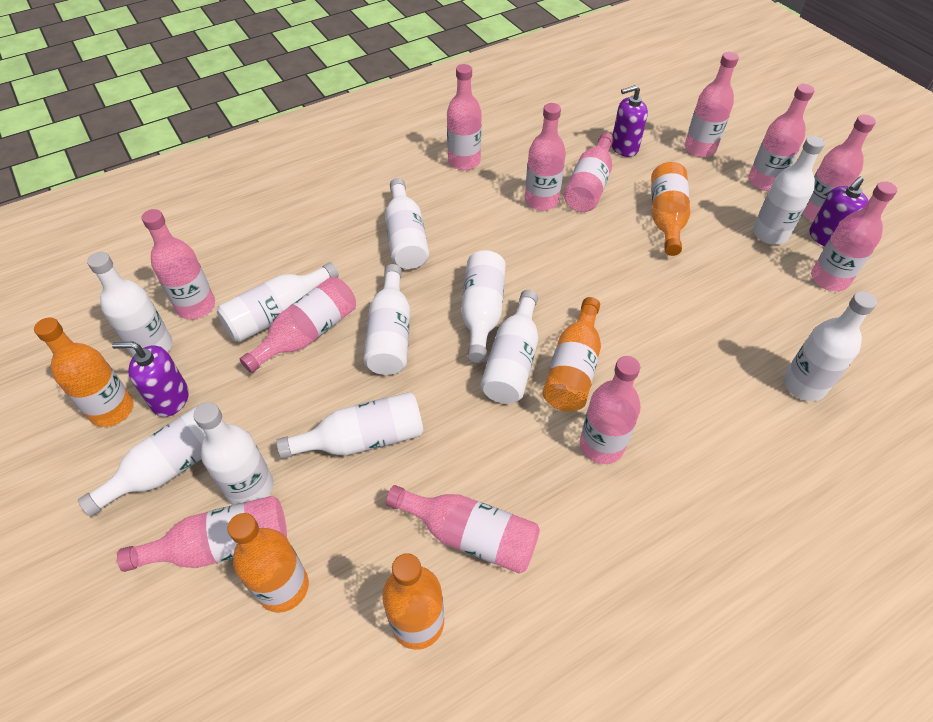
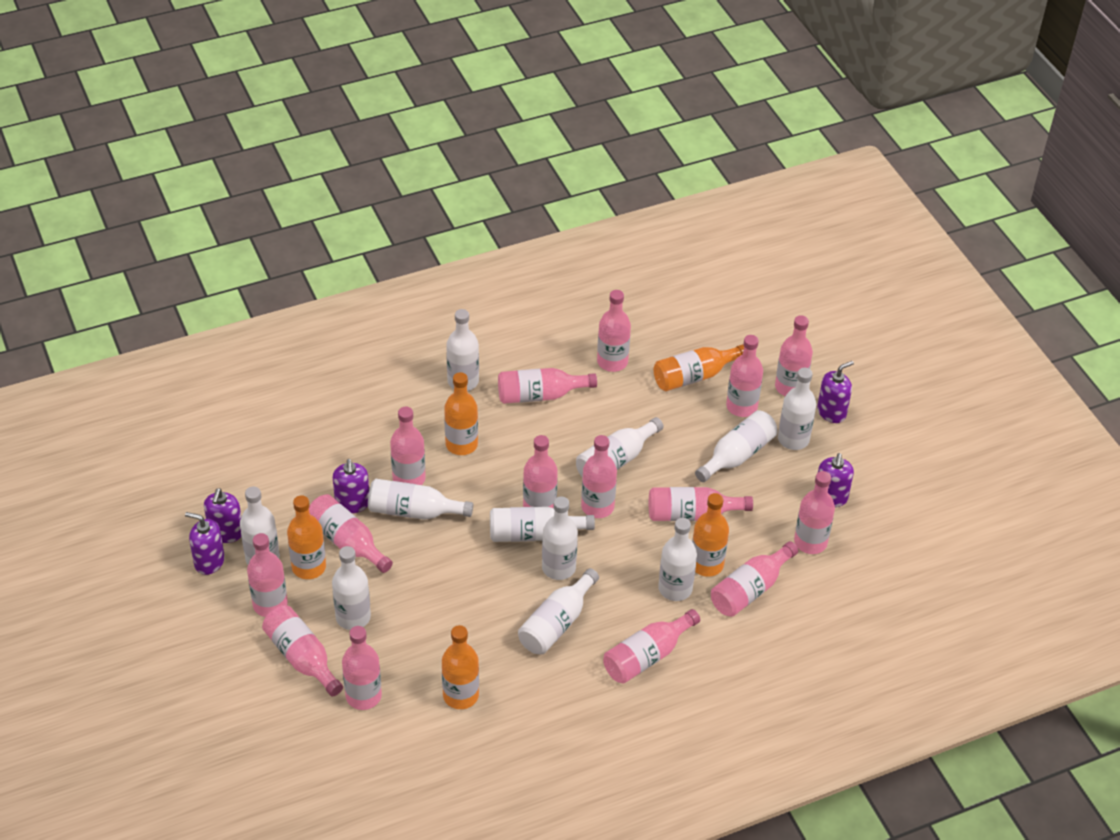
pink bottle: 12 -> 15
purple soap dispenser: 3 -> 5

